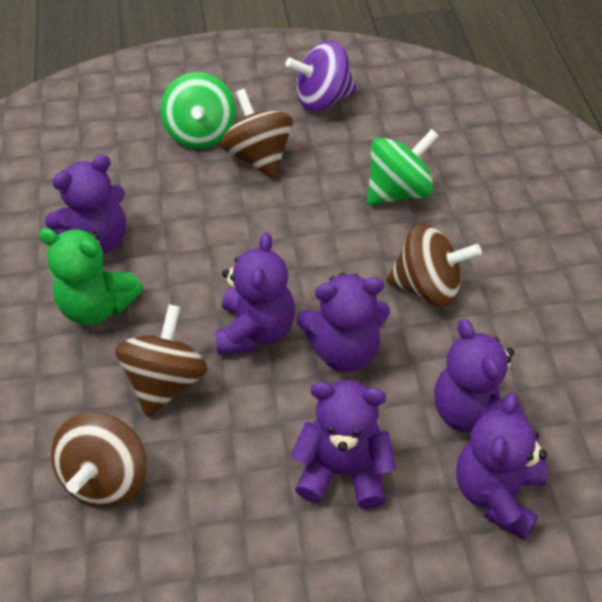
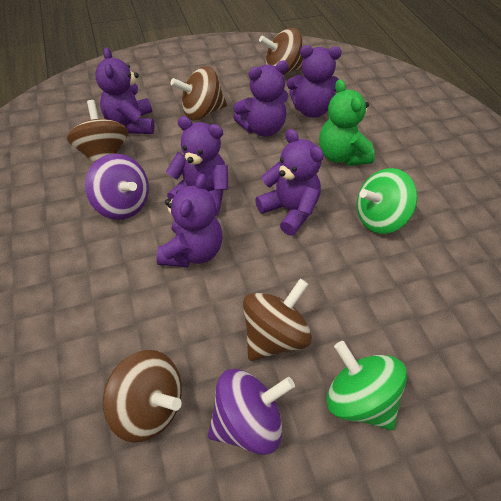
brown spinning top: 4 -> 5
purple spinning top: 1 -> 2

